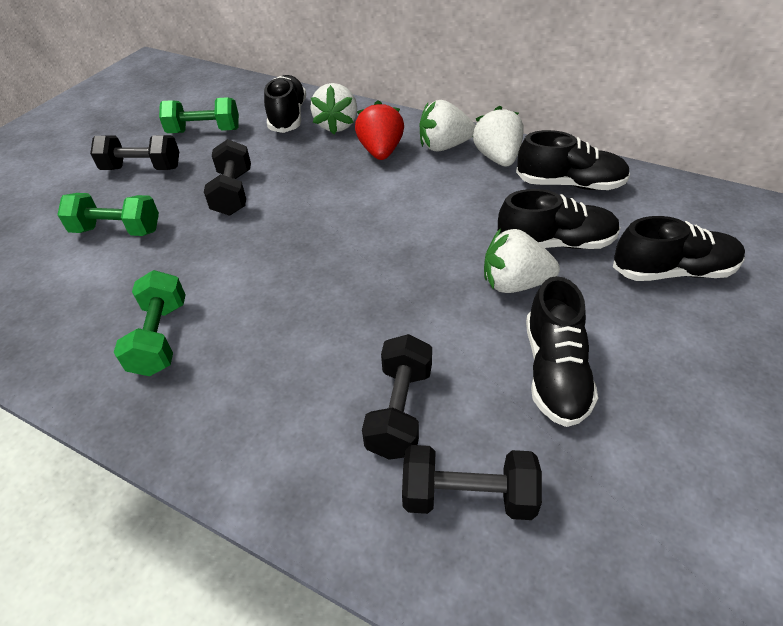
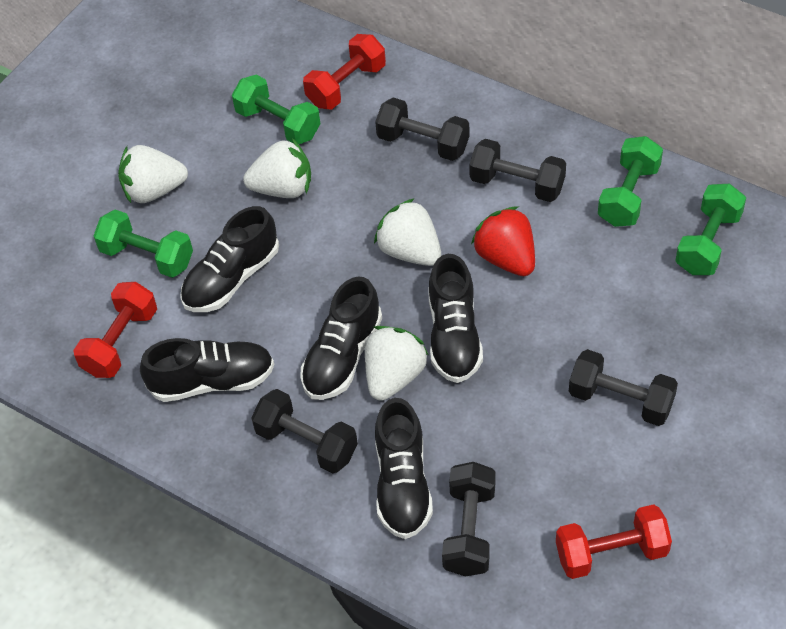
black dumbbell: 4 -> 5
green dumbbell: 3 -> 4
red dumbbell: 0 -> 3

